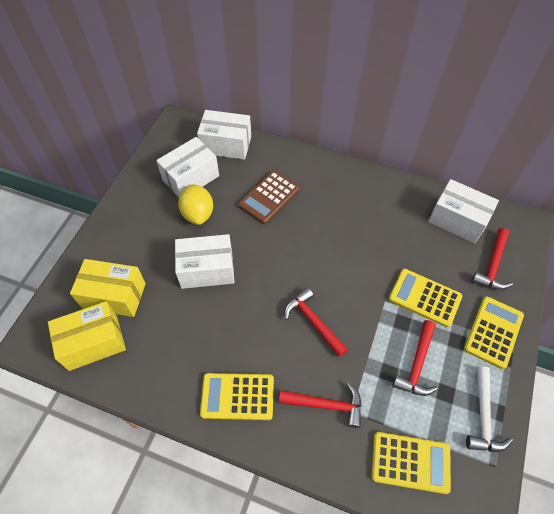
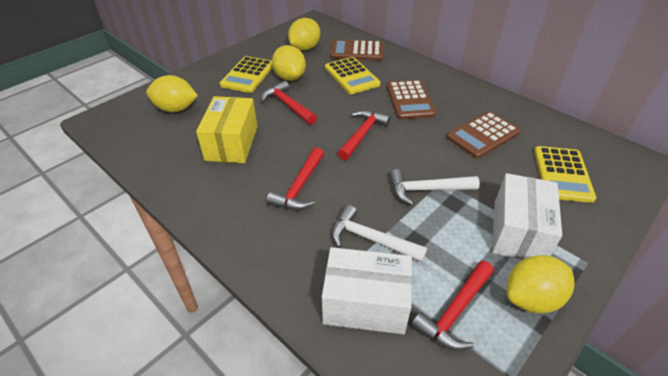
brown calculator: 1 -> 3
white box: 4 -> 2
white hammer: 1 -> 2
yellow box: 2 -> 1
yellow calculator: 4 -> 3
yellow lemon: 1 -> 4

